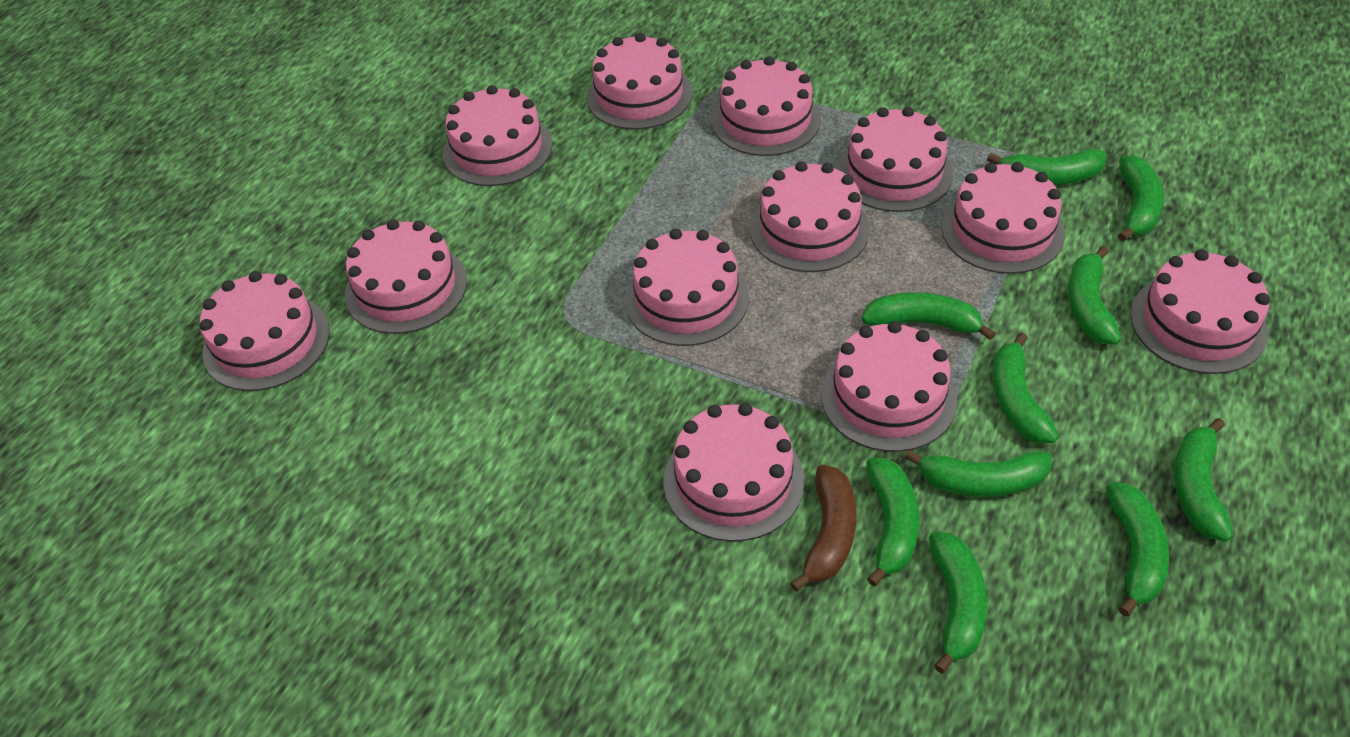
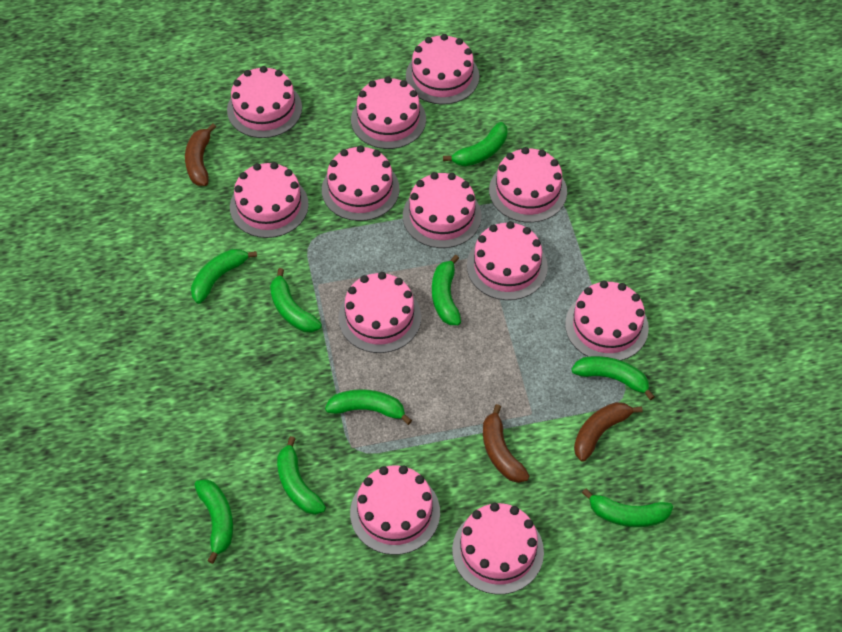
brown banana: 1 -> 3
green banana: 10 -> 9

